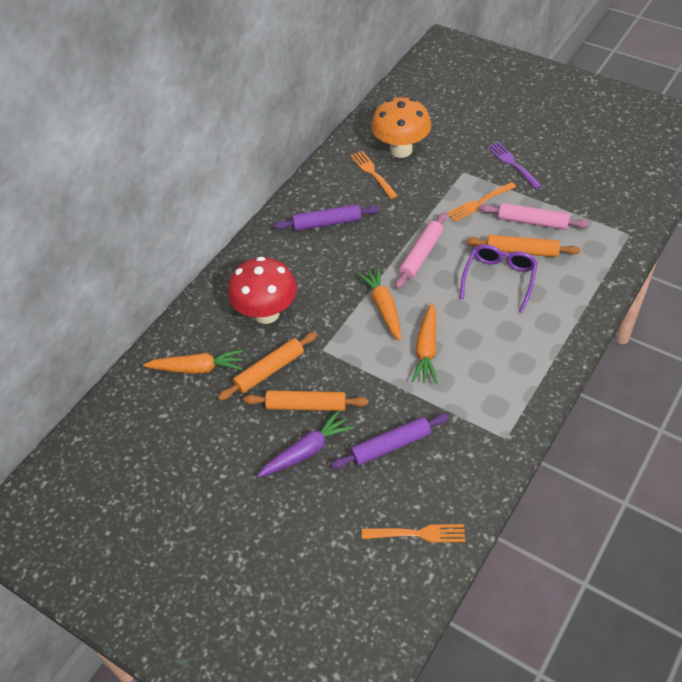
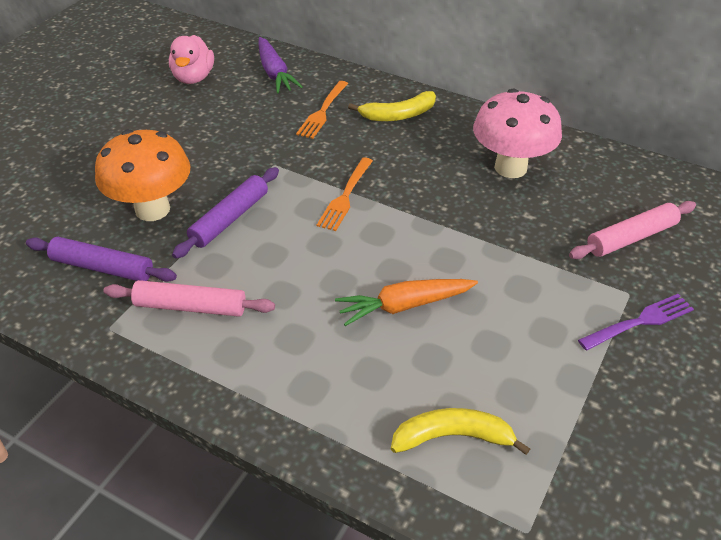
orange carrot: 3 -> 1
orange fork: 3 -> 2
orange rolling pin: 3 -> 0
pink duck: 0 -> 1
pink mushroom: 0 -> 1
purple glasses: 1 -> 0
red mushroom: 1 -> 0
yellow banana: 0 -> 2

